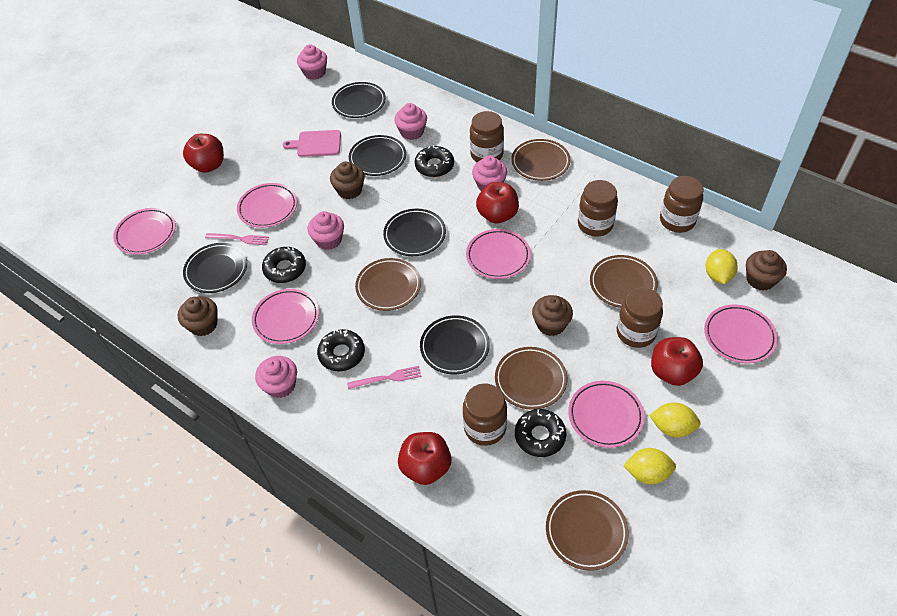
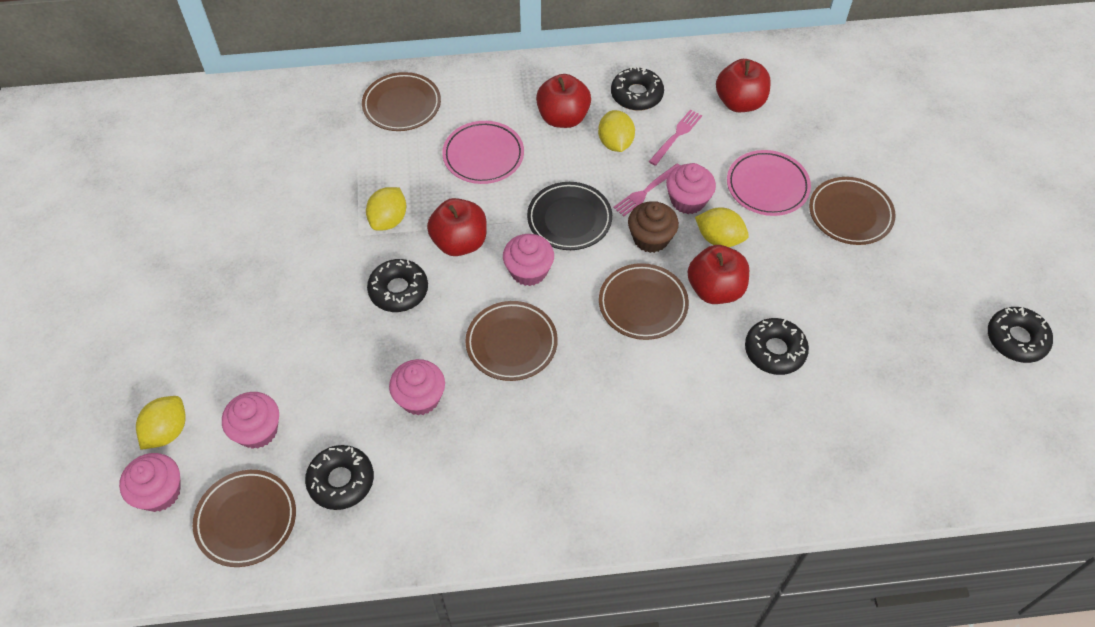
black donut: 4 -> 5
black plate: 5 -> 1
brown cupcake: 4 -> 1
brown jar: 5 -> 0
pink cutting board: 1 -> 0
pink plate: 6 -> 2
yellow lemon: 3 -> 4

